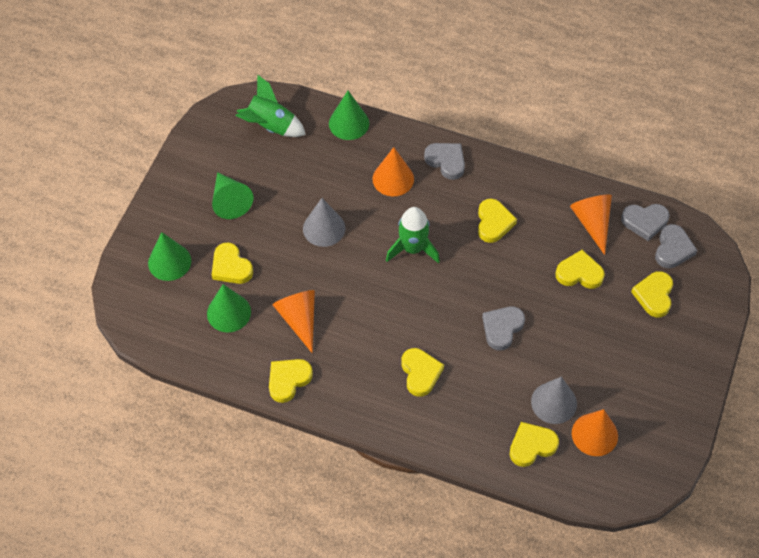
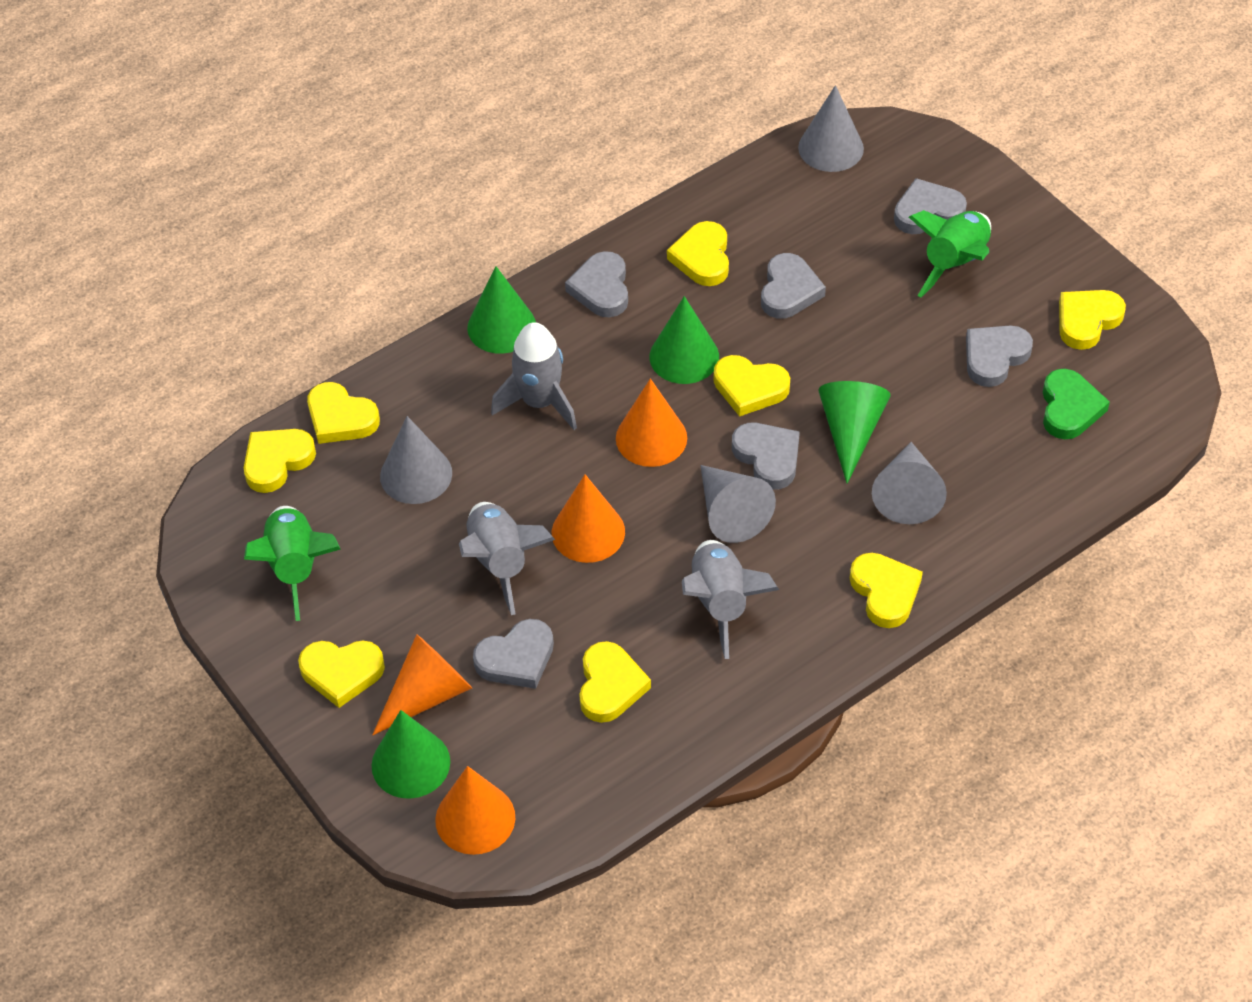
green heart: 0 -> 1
grey cone: 2 -> 4
grey heart: 4 -> 6
grey rocket: 0 -> 3
yellow heart: 7 -> 8

